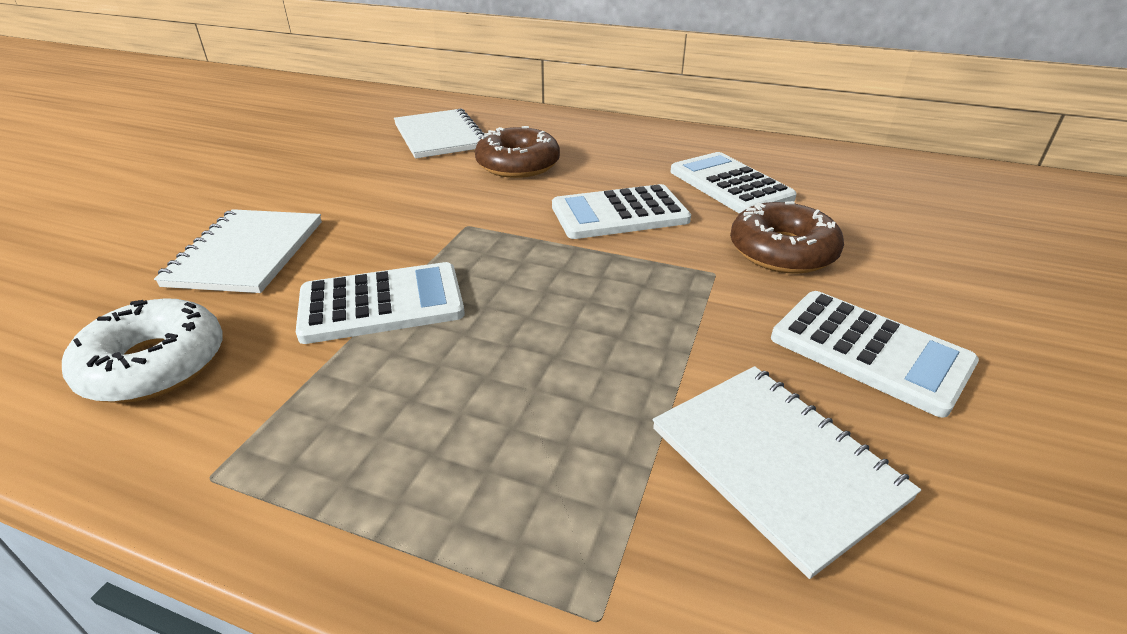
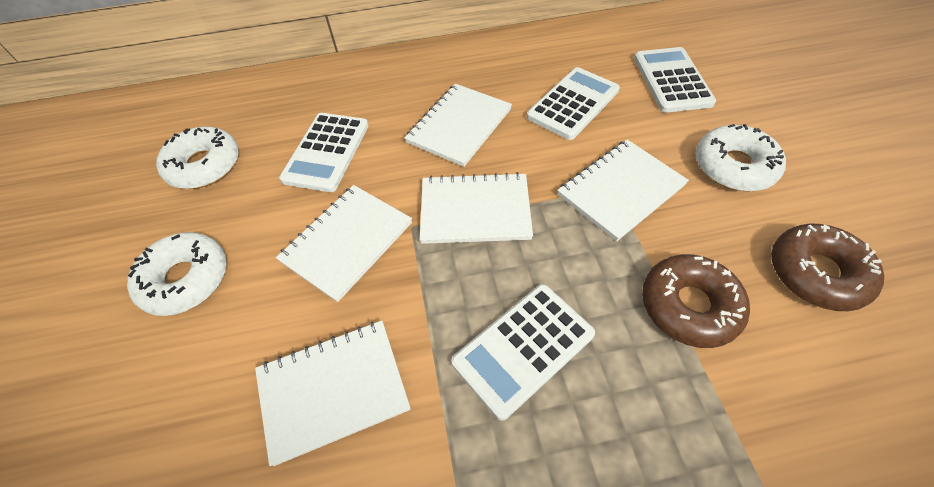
white donut: 1 -> 3
white notebook: 3 -> 5

